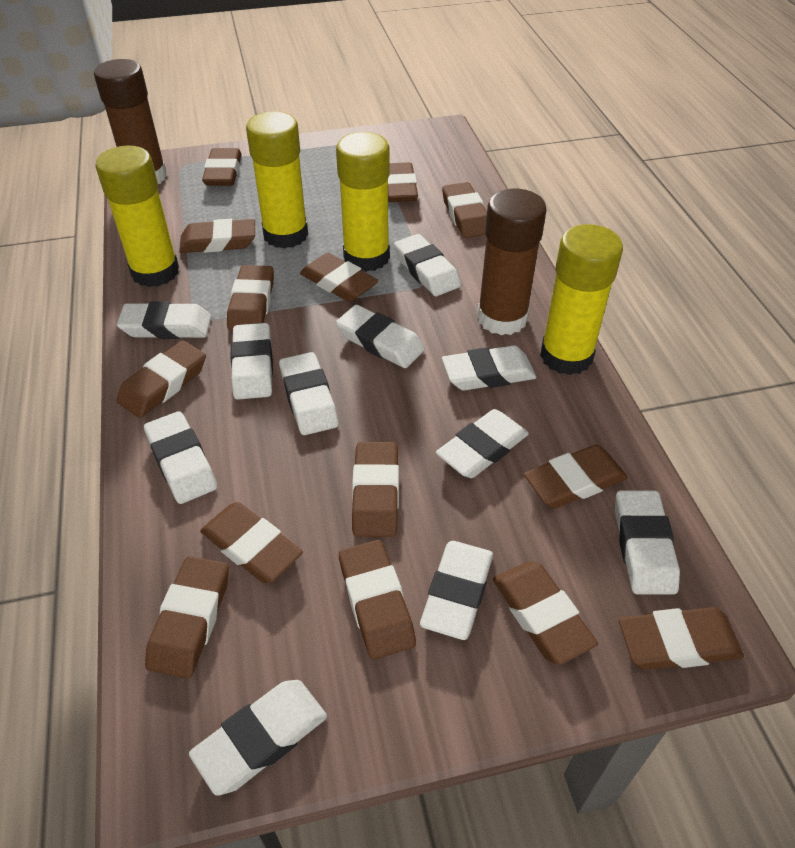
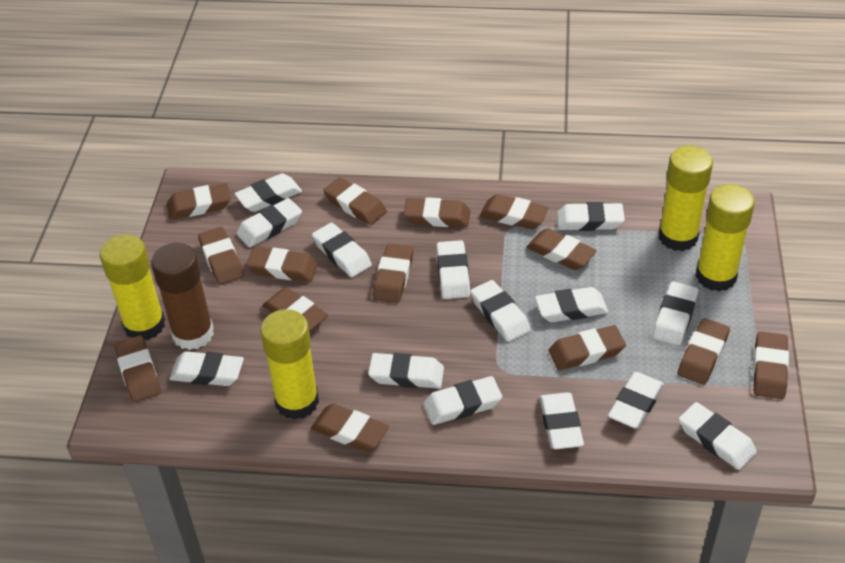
brown glue stick: 2 -> 1
white eraser: 11 -> 14

